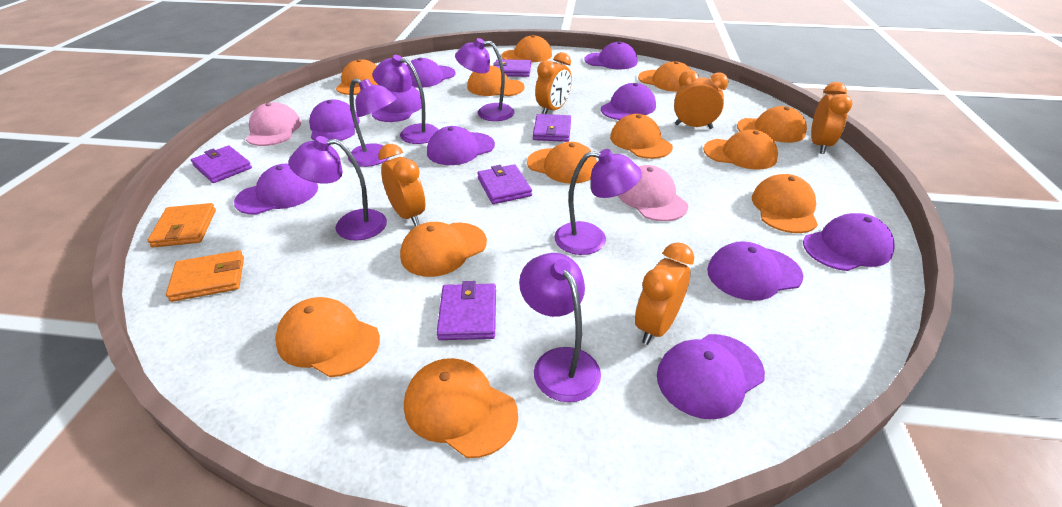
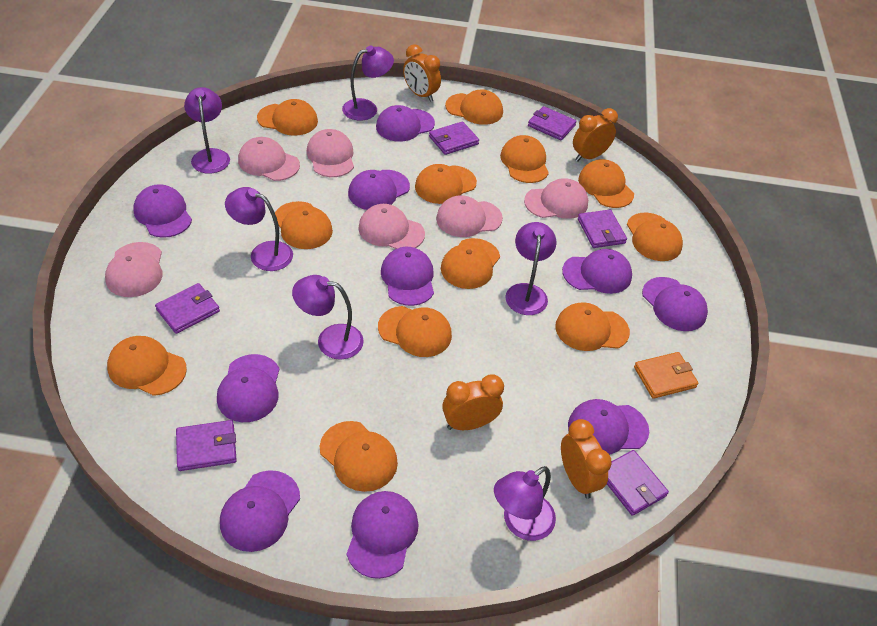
orange clock: 5 -> 4
orange wallet: 2 -> 1
pink cap: 2 -> 6
purple wallet: 5 -> 6

